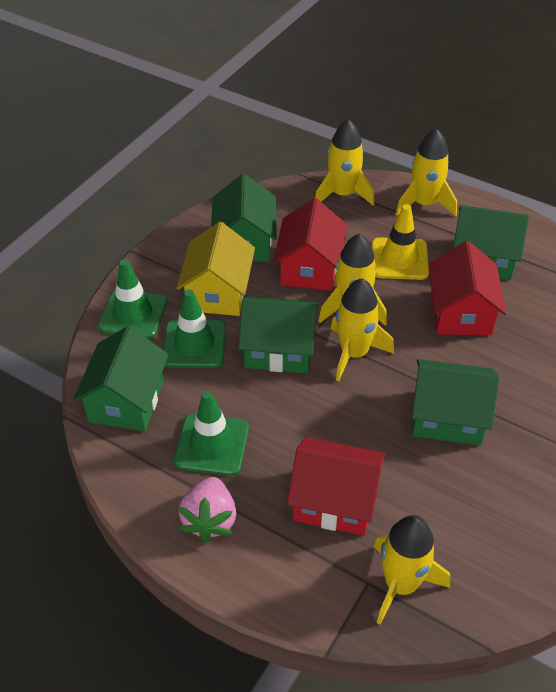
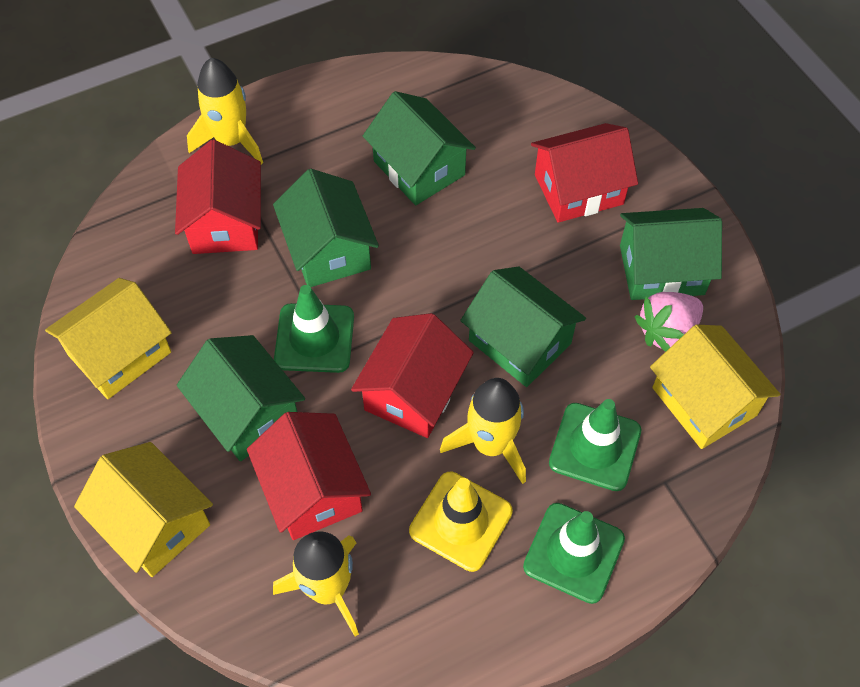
red house: 3 -> 4
yellow house: 1 -> 3
yellow rocket: 5 -> 3

